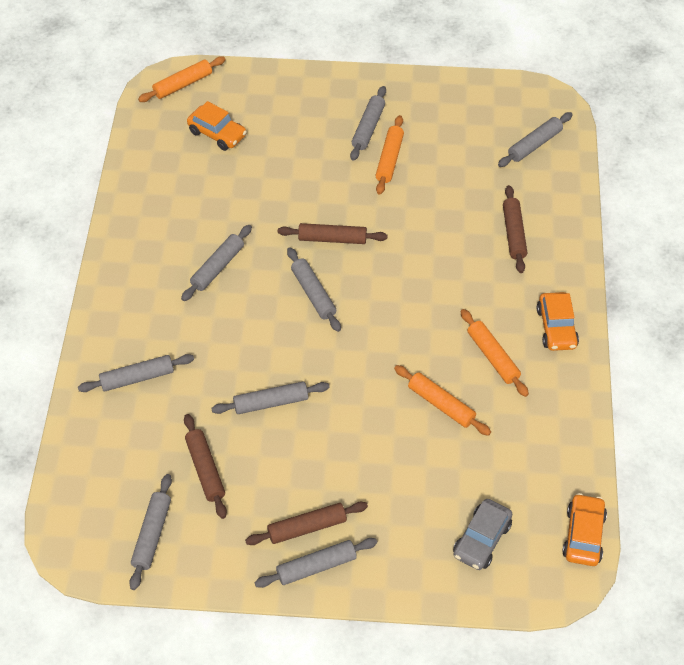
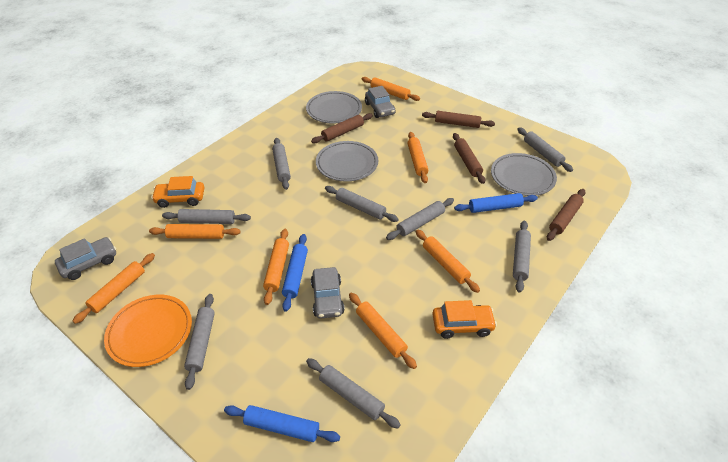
blue rolling pin: 0 -> 3
grey car: 1 -> 3
grey plate: 0 -> 3
orange car: 3 -> 2
orange plate: 0 -> 1
orange rolling pin: 4 -> 7

